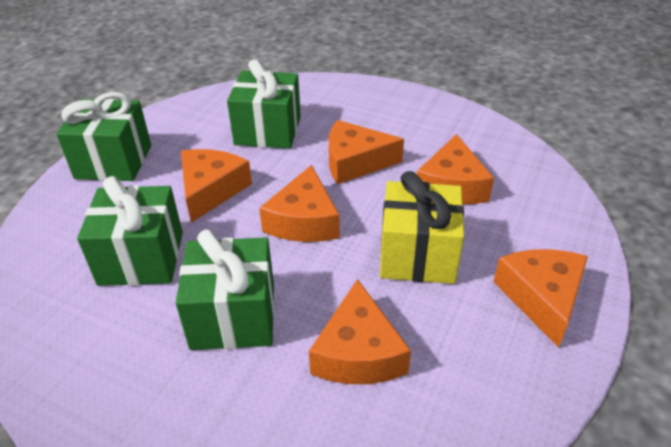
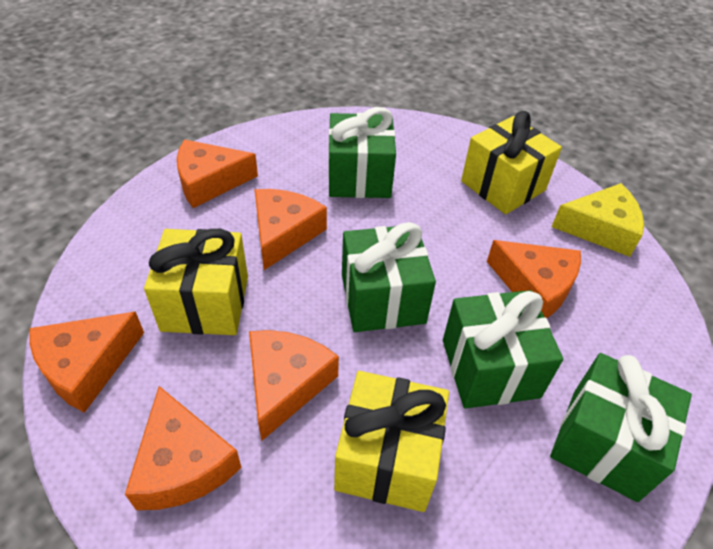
yellow cheese: 0 -> 1
yellow gift: 1 -> 3

